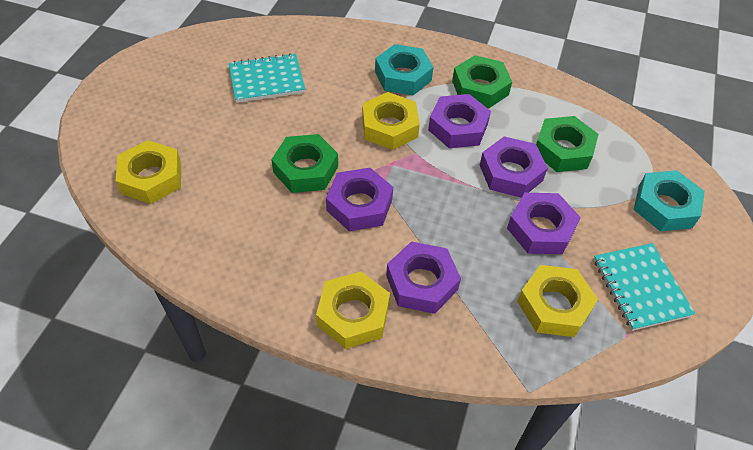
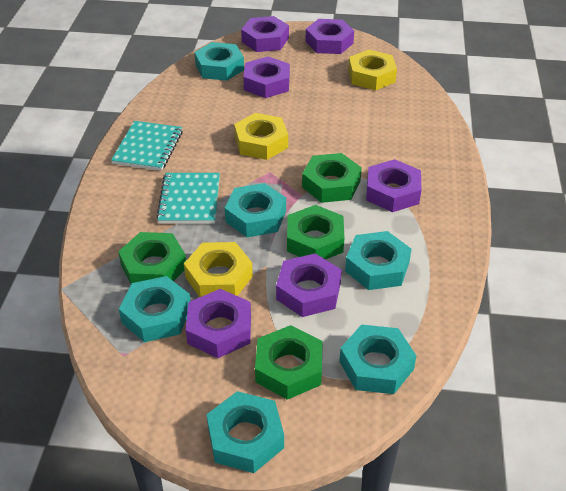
green nut: 3 -> 4
purple nut: 5 -> 6
turquoise nut: 2 -> 6
yellow nut: 4 -> 3

